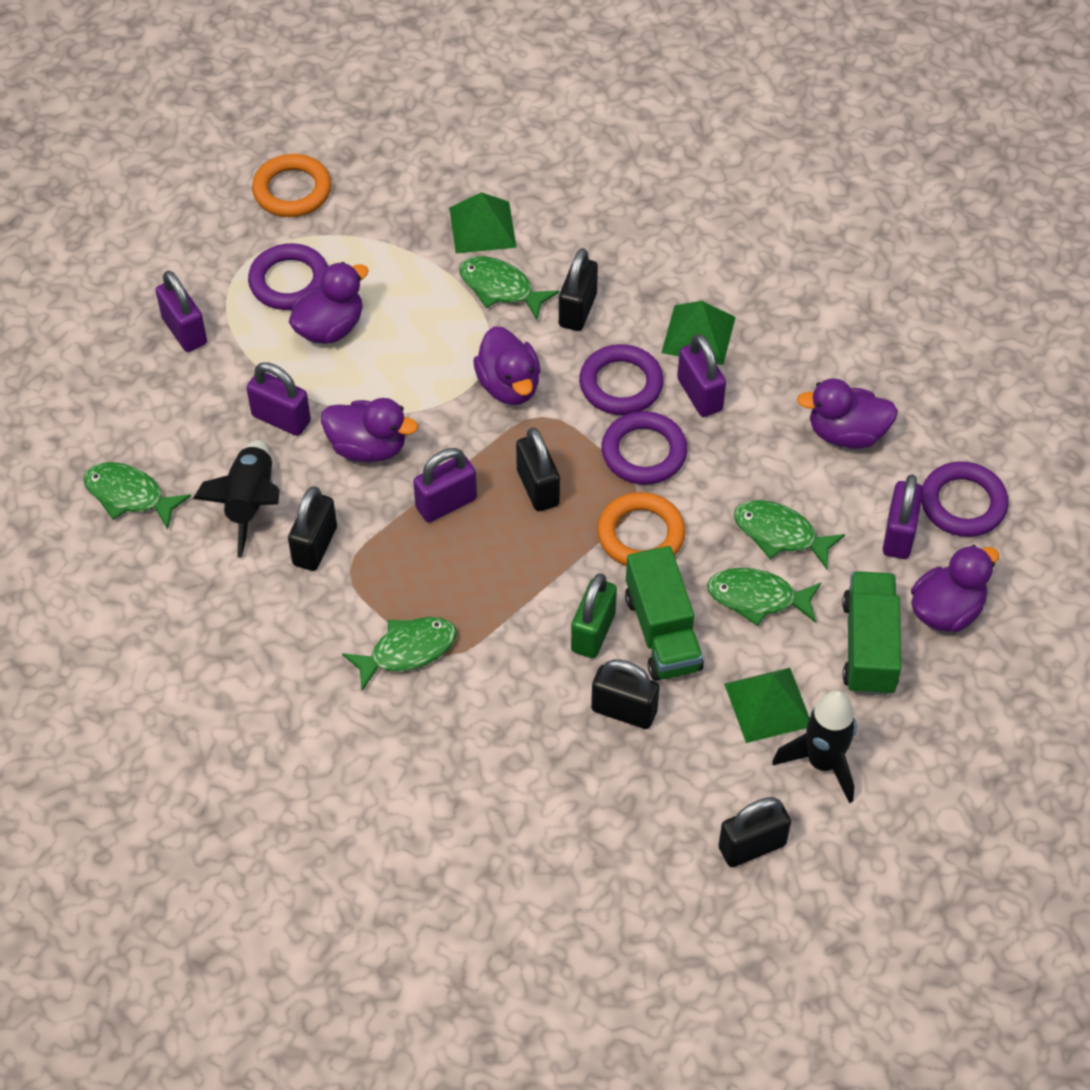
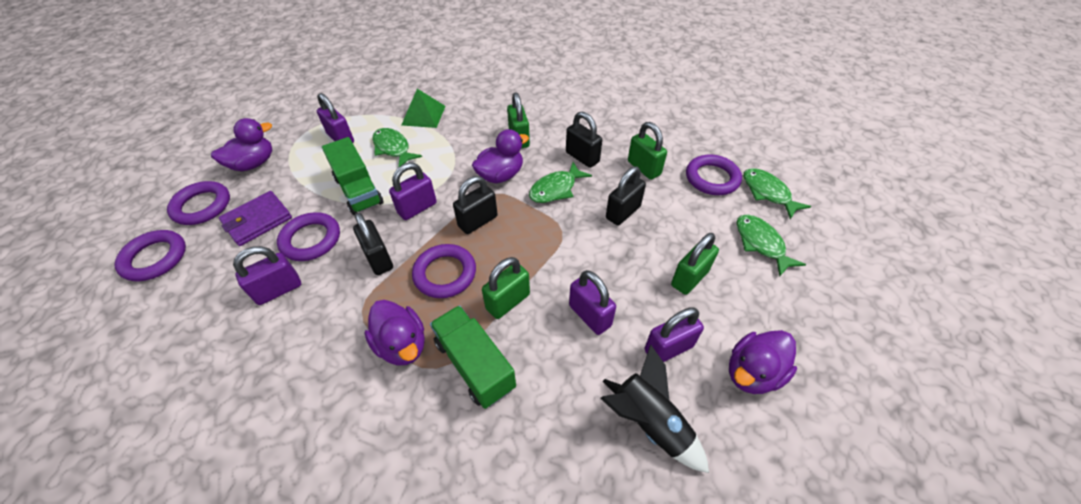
black padlock: 5 -> 4
black rocket: 2 -> 1
green fish: 5 -> 4
green padlock: 1 -> 4
green pyramid: 3 -> 1
orange ring: 2 -> 0
purple duck: 5 -> 4
purple ring: 4 -> 5
purple wallet: 0 -> 1

